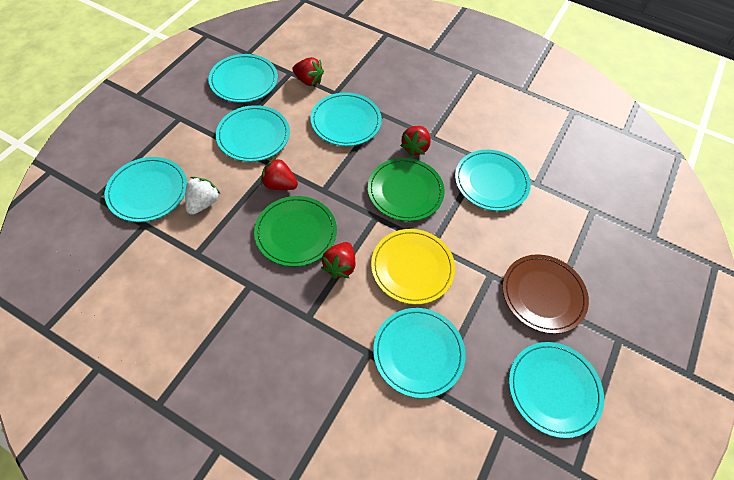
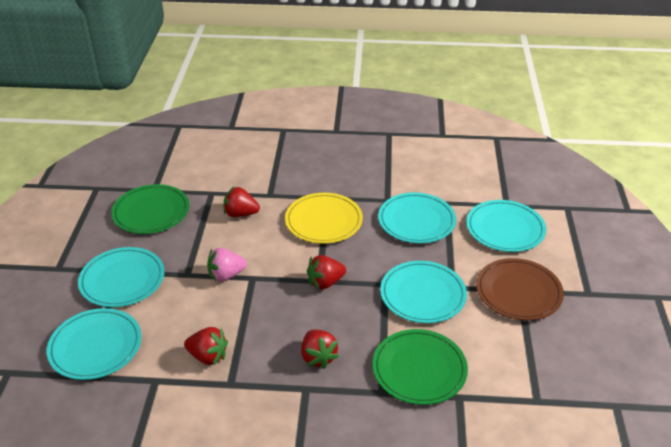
pink strawberry: 0 -> 1
turquoise plate: 7 -> 5
white strawberry: 1 -> 0

